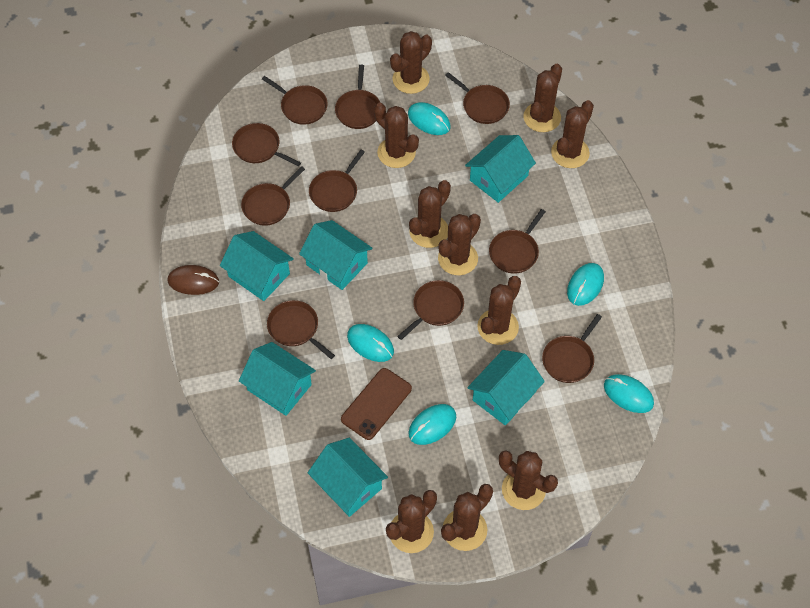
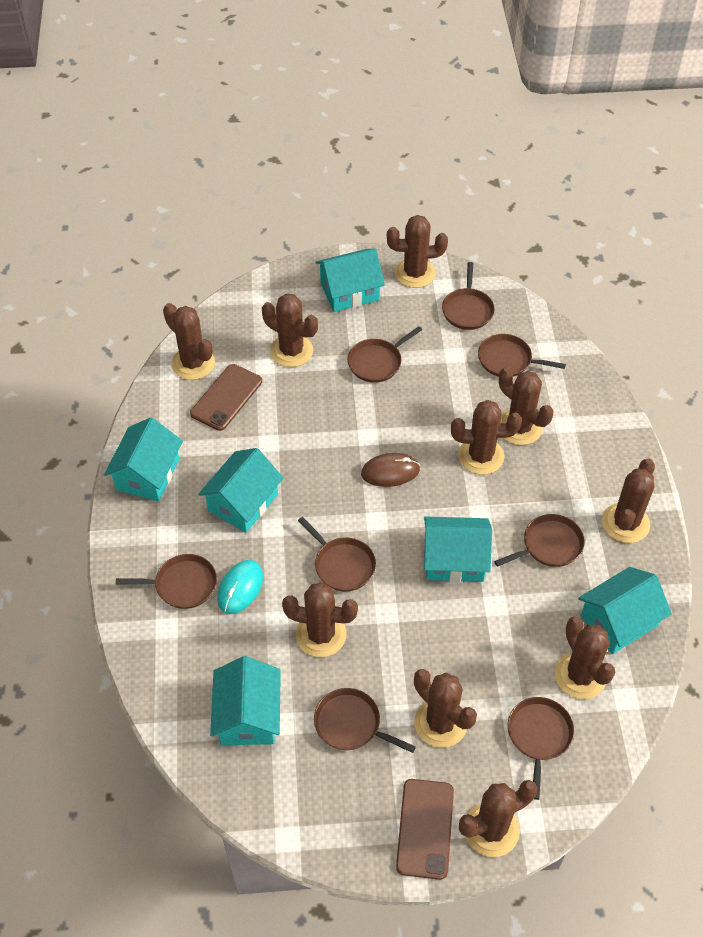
brown pan: 10 -> 8
brown phone: 1 -> 2
turquoise mouse: 5 -> 1

